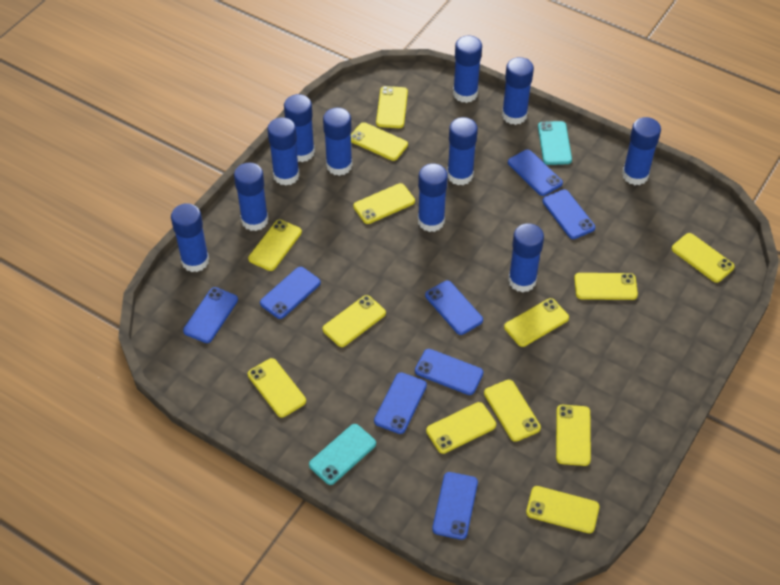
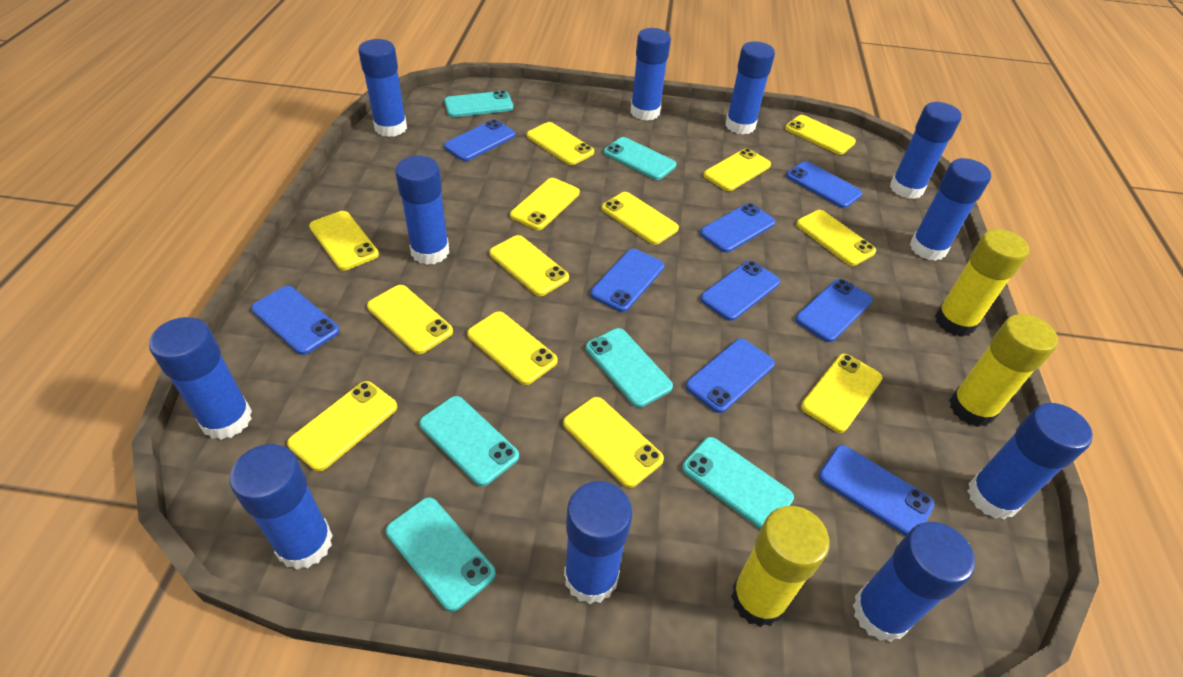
blue phone: 8 -> 9
turquoise phone: 2 -> 6
yellow glue stick: 0 -> 3

